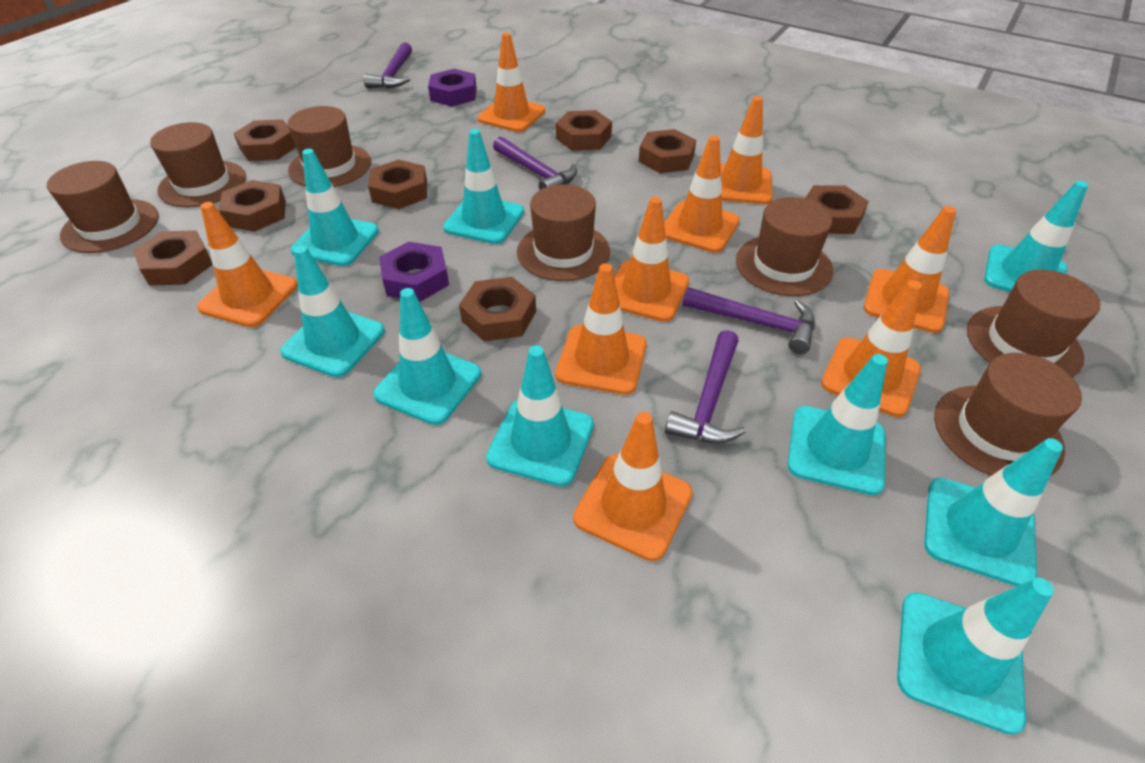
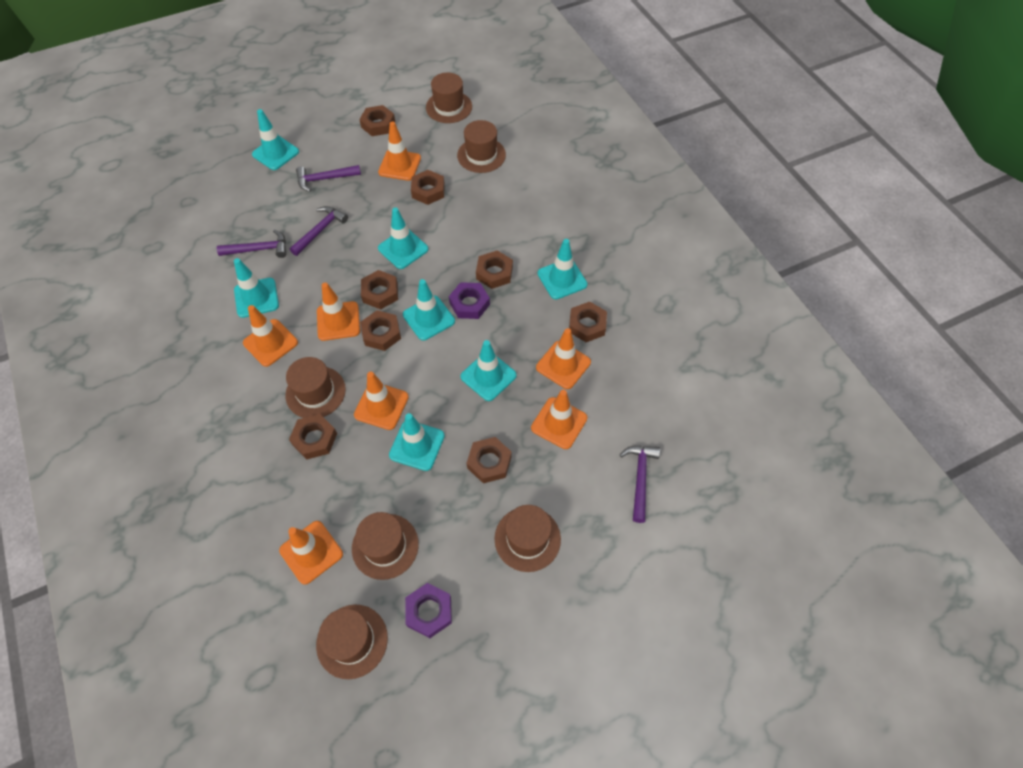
brown hat: 7 -> 6
orange traffic cone: 9 -> 7
turquoise traffic cone: 9 -> 7

